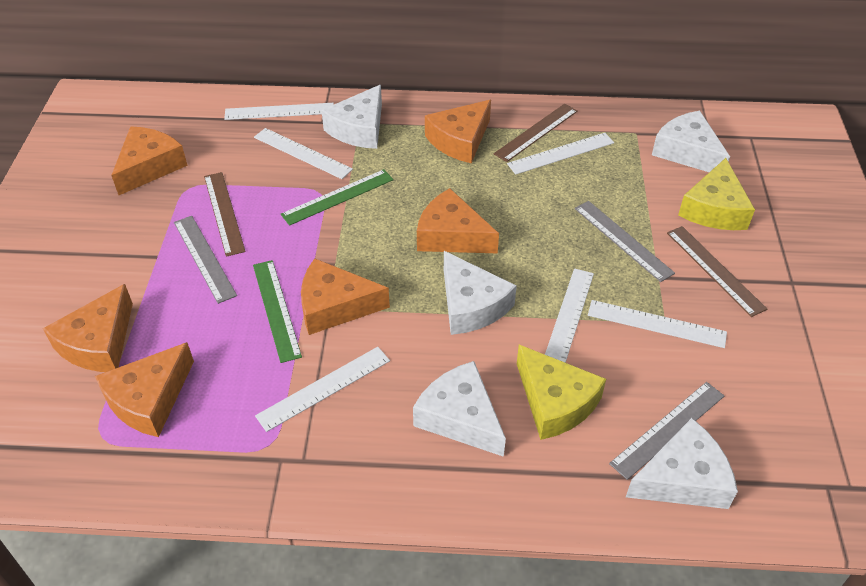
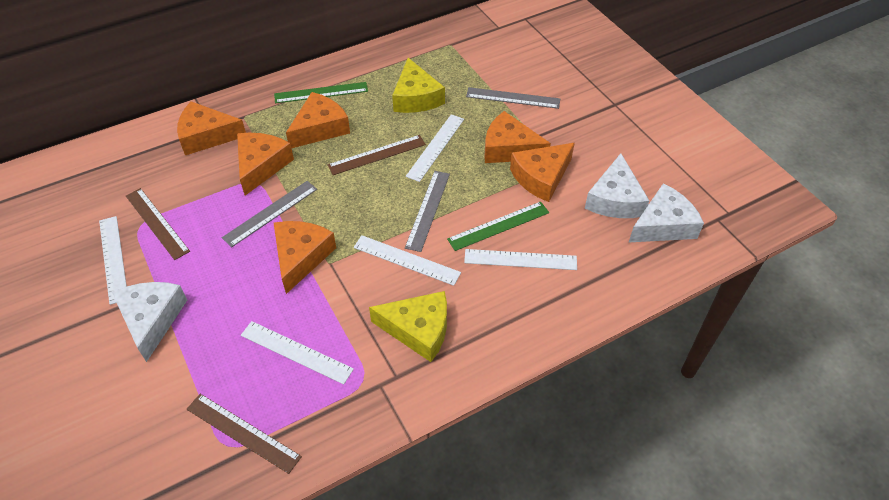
white cheese: 5 -> 3
white ruler: 6 -> 5

